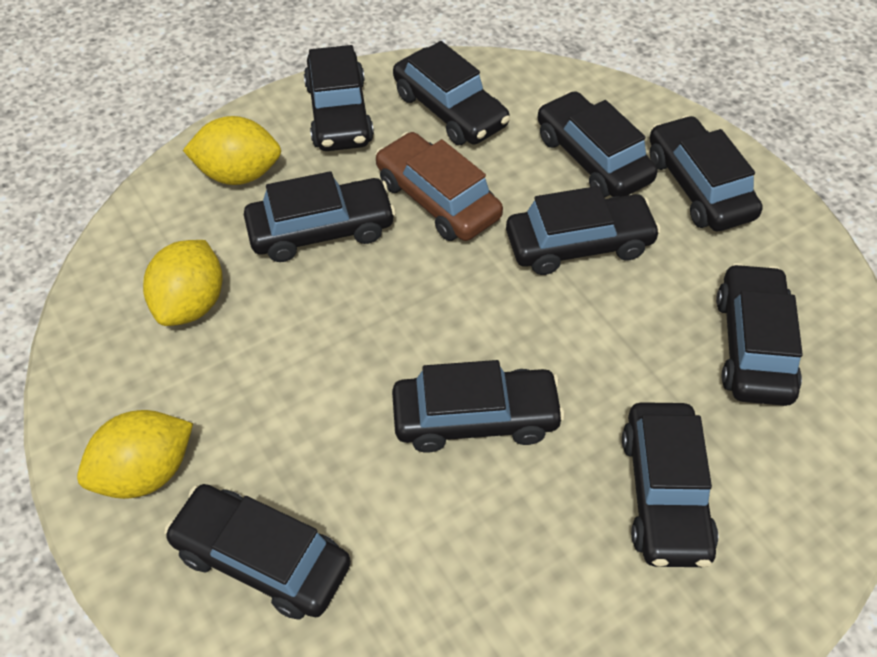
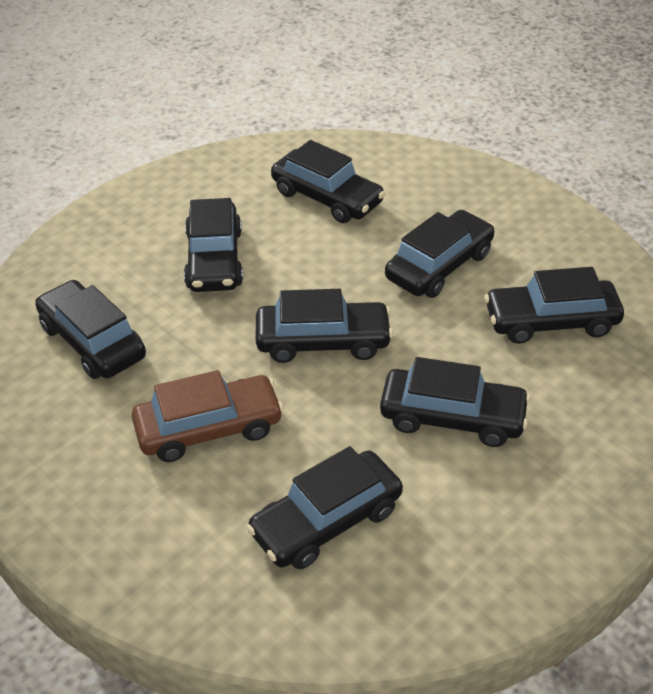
black car: 10 -> 8
yellow lemon: 3 -> 0

